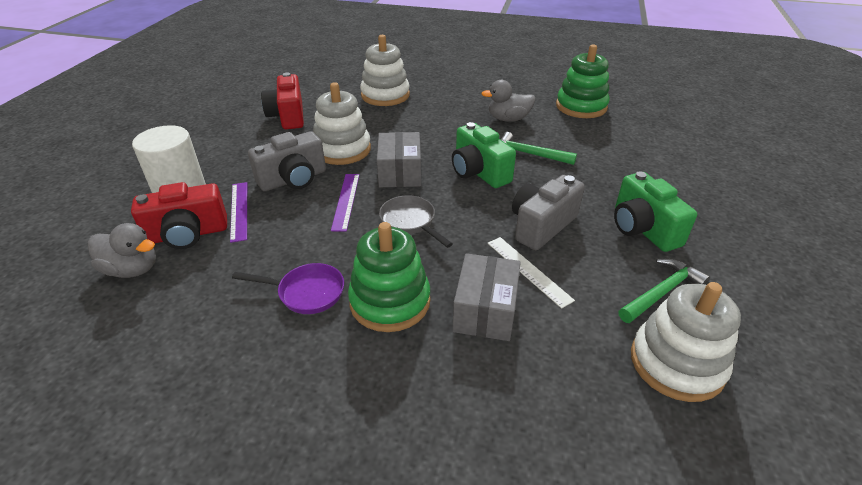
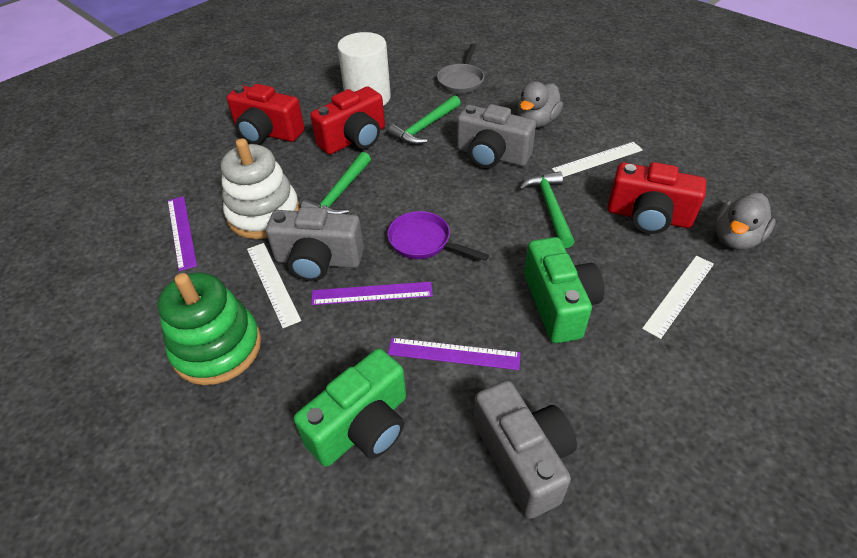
green hammer: 2 -> 3
green stacking toy: 2 -> 1
grey box: 2 -> 0
grey camera: 2 -> 3
purple ruler: 2 -> 3
red camera: 2 -> 3
white ruler: 1 -> 3
white stacking toy: 3 -> 1

